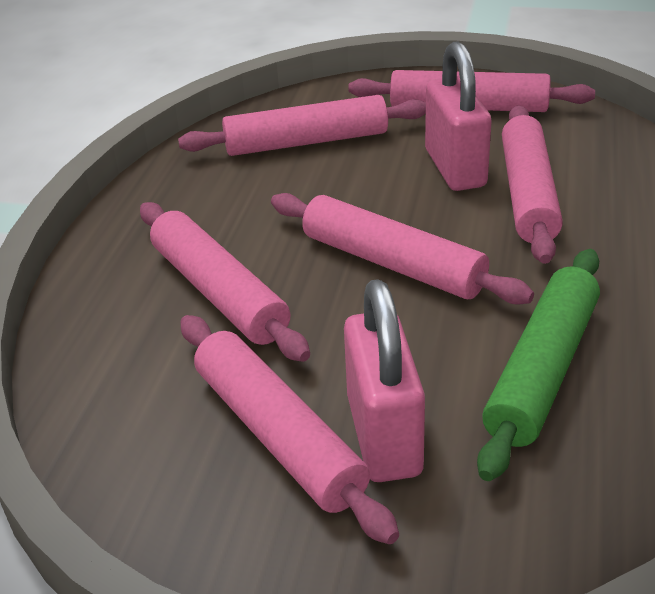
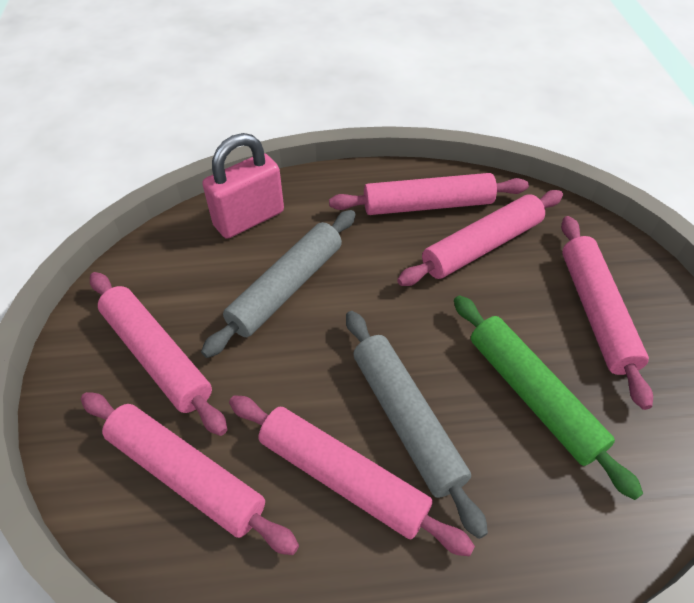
grey rolling pin: 0 -> 2
pink padlock: 2 -> 1

